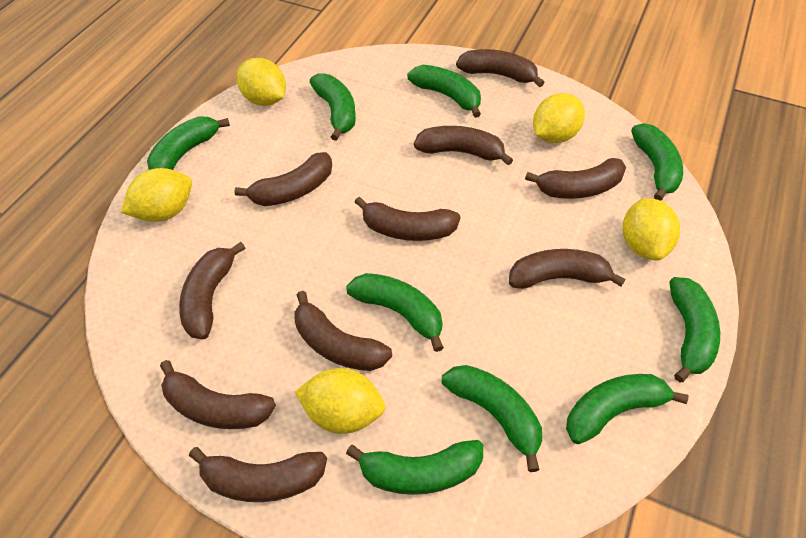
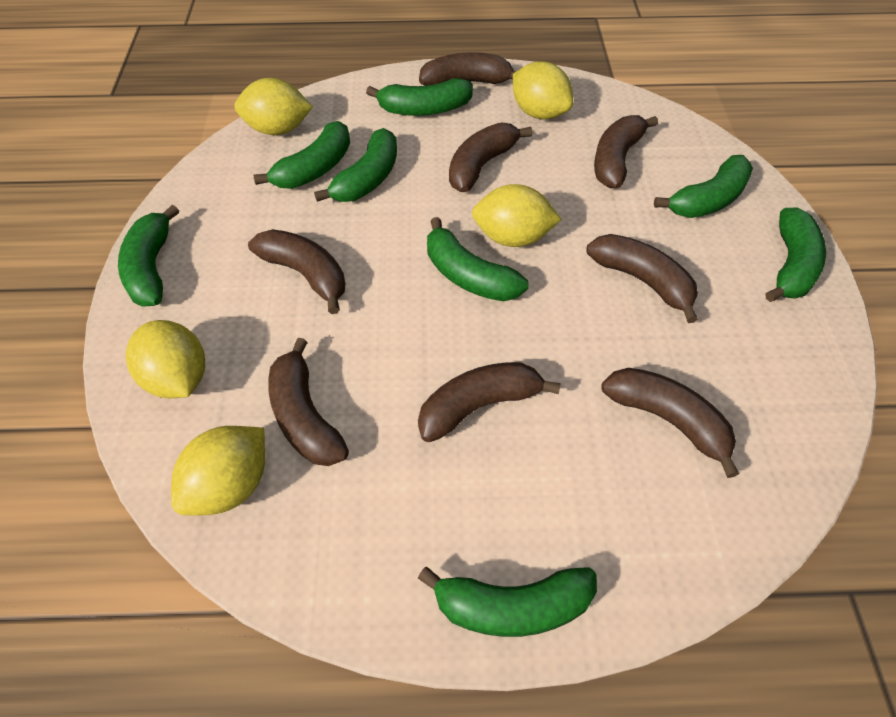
brown banana: 10 -> 8
green banana: 9 -> 8

